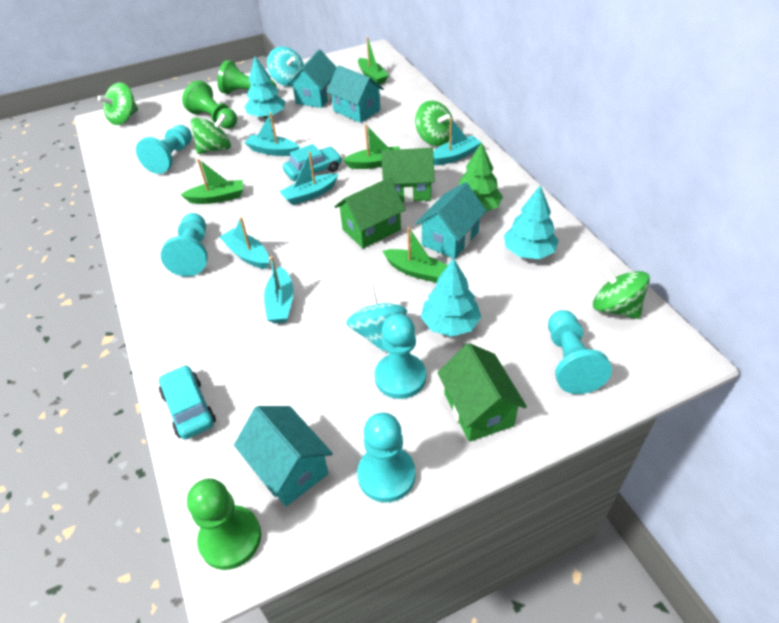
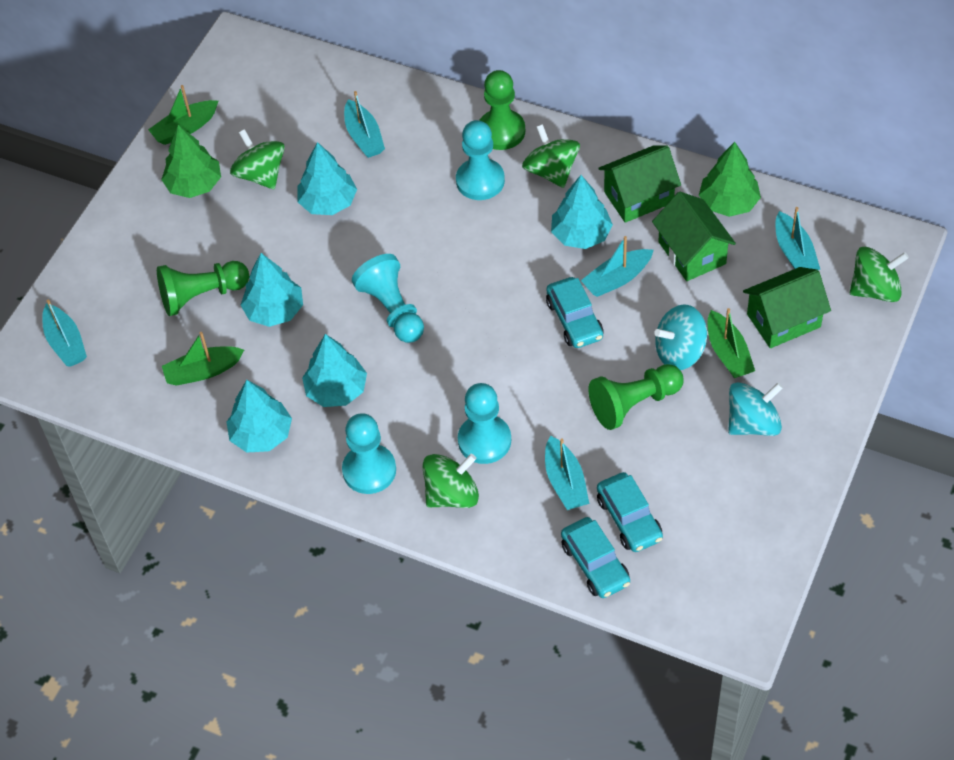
green boat: 4 -> 3
green tree: 1 -> 2
turquoise car: 2 -> 3
turquoise house: 4 -> 0
turquoise pawn: 5 -> 4
turquoise tree: 3 -> 5

